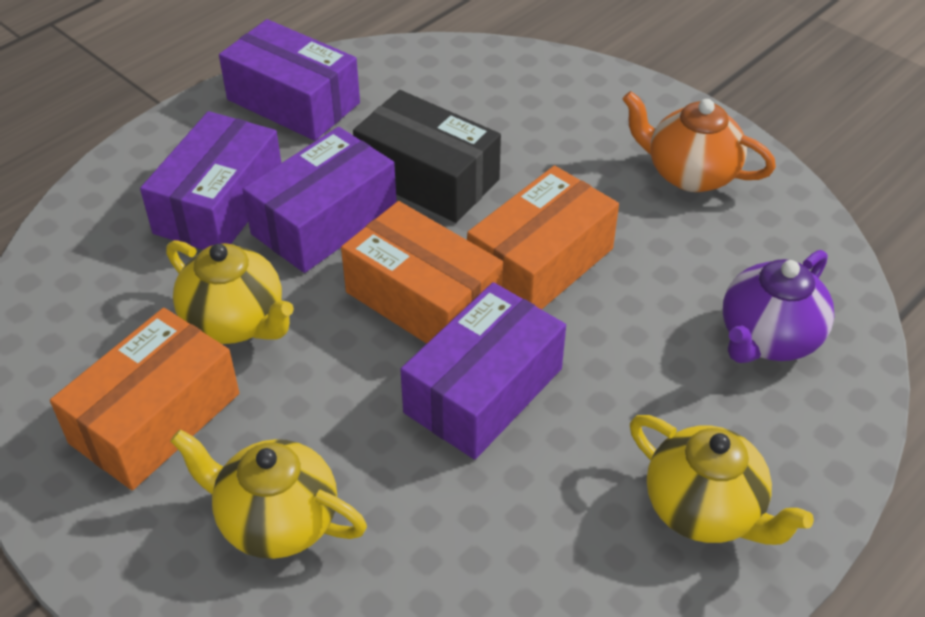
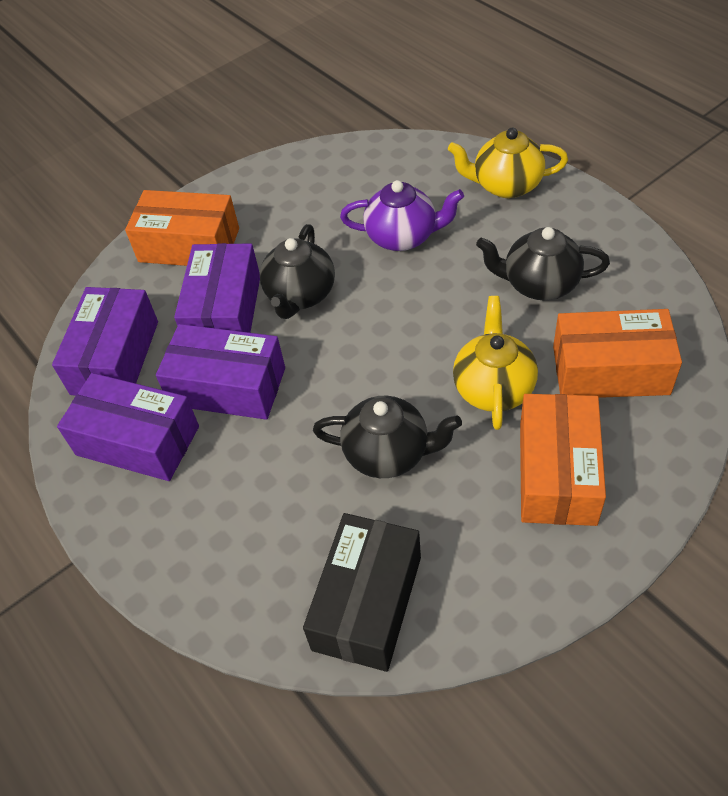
black teapot: 0 -> 3
orange teapot: 1 -> 0
yellow teapot: 3 -> 2

